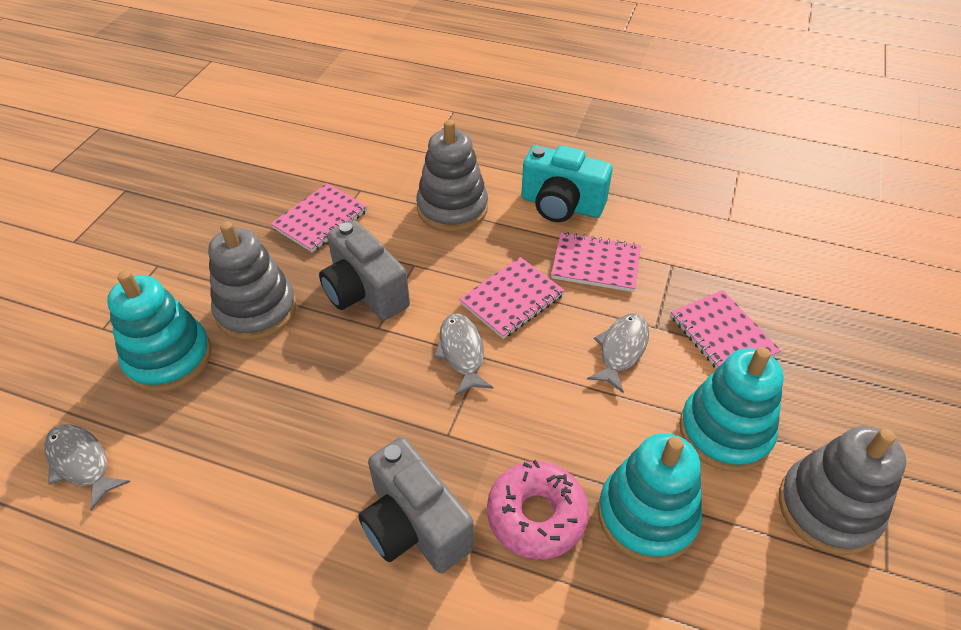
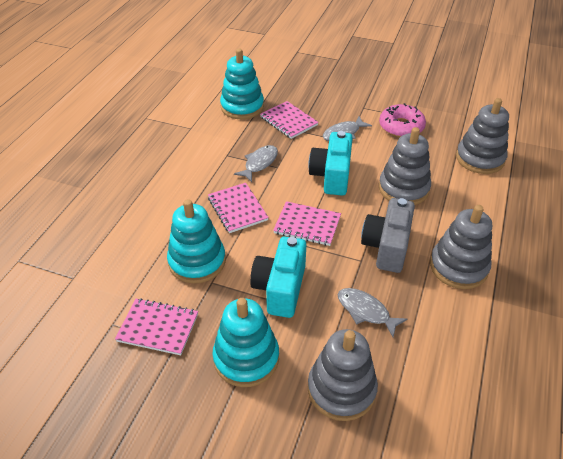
grey camera: 2 -> 1
grey stacking toy: 3 -> 4
turquoise camera: 1 -> 2

